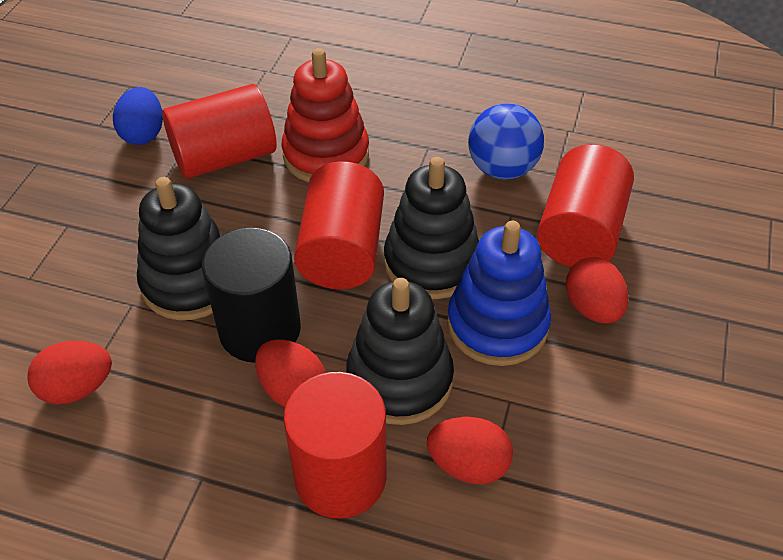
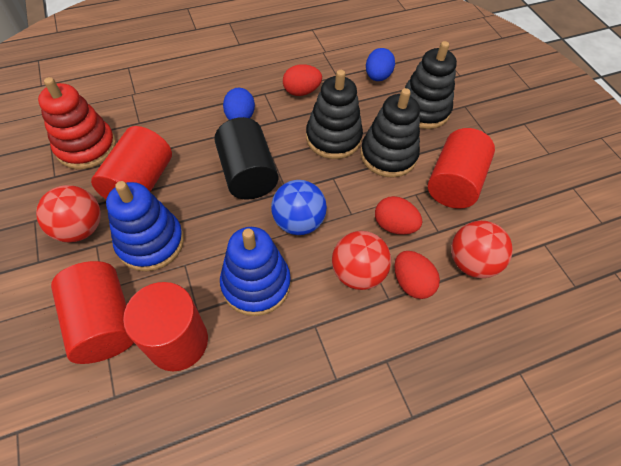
blue egg: 1 -> 2
blue stacking toy: 1 -> 2
red ball: 0 -> 3
red egg: 4 -> 3

